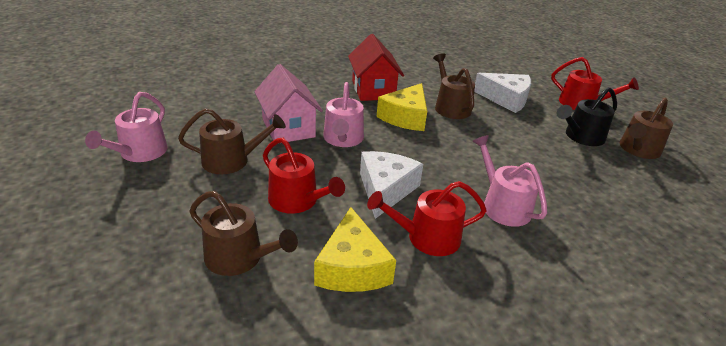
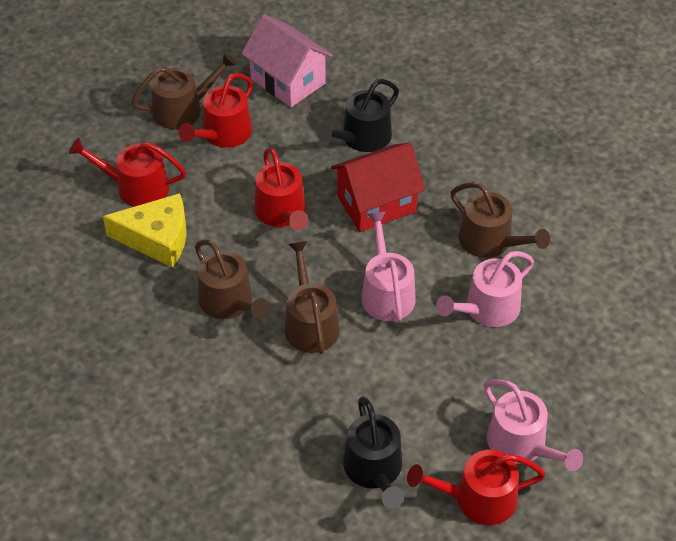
black watering can: 1 -> 2
red watering can: 3 -> 4
white cheese: 2 -> 0
yellow cheese: 2 -> 1

